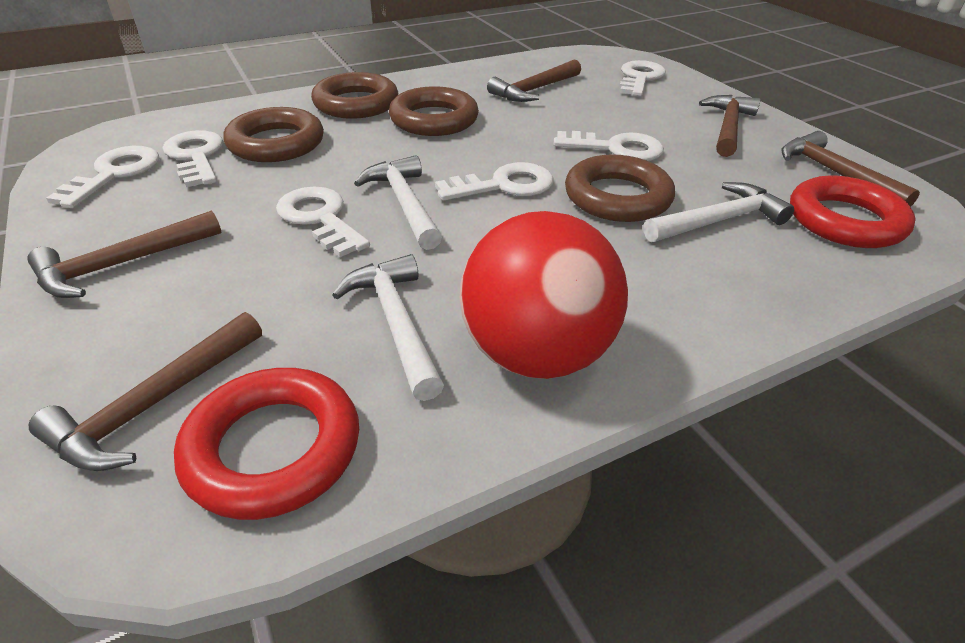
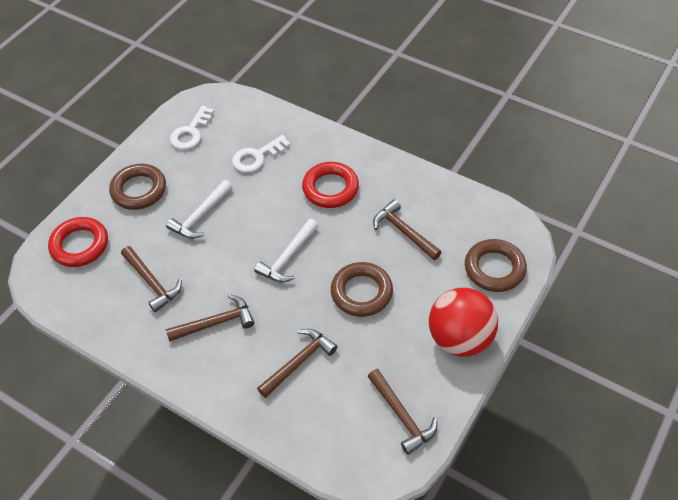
brown ring: 4 -> 3
white hammer: 3 -> 2
white key: 6 -> 2

